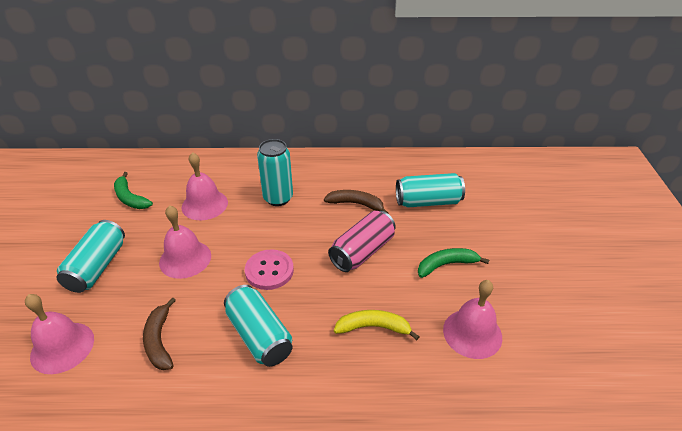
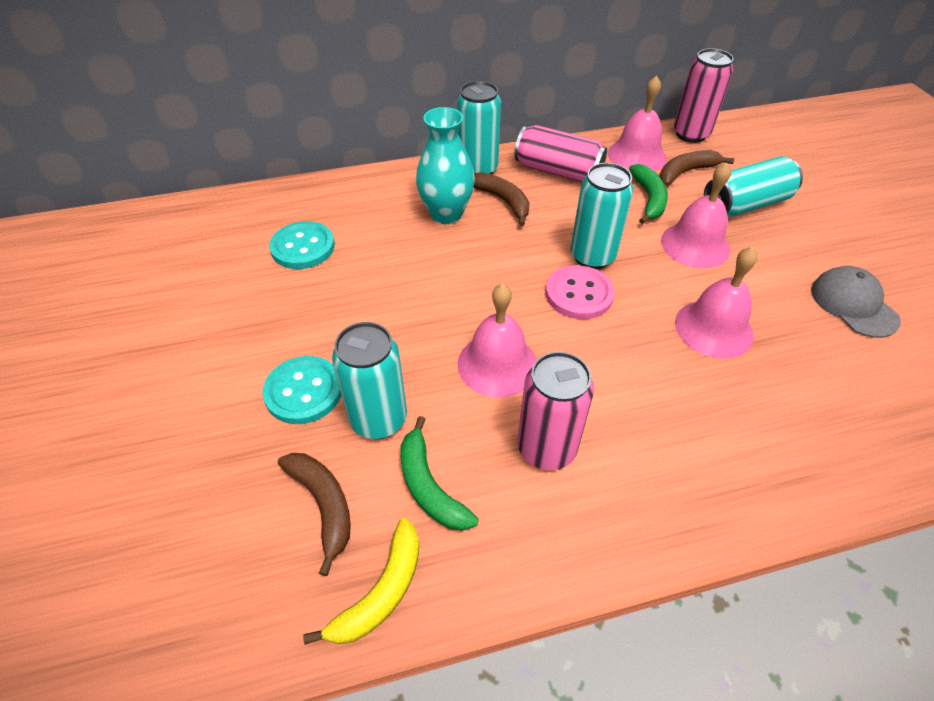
brown banana: 2 -> 3
grey cap: 0 -> 1
pink can: 1 -> 3
turquoise button: 0 -> 2
turquoise vase: 0 -> 1

